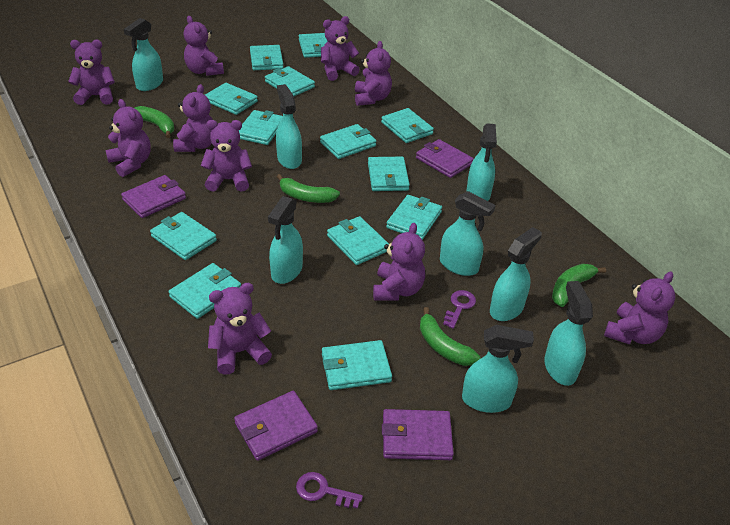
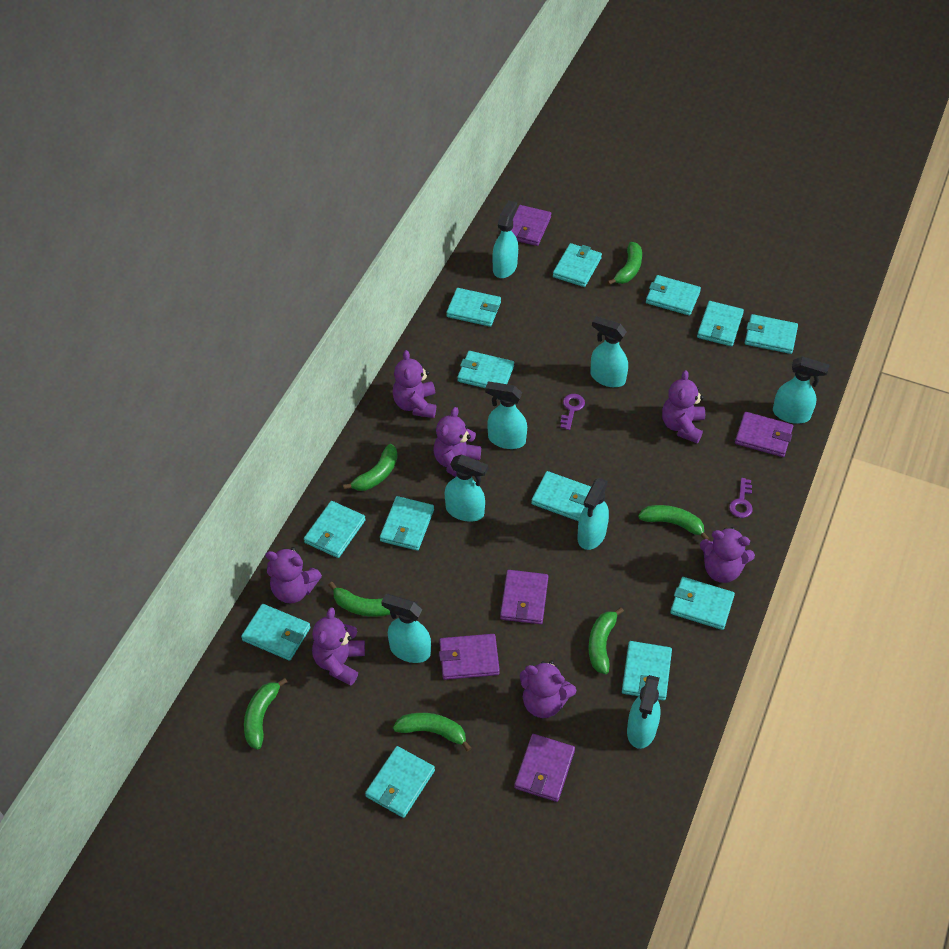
green banana: 4 -> 7
purple teddy bear: 10 -> 7
purple wallet: 4 -> 5

